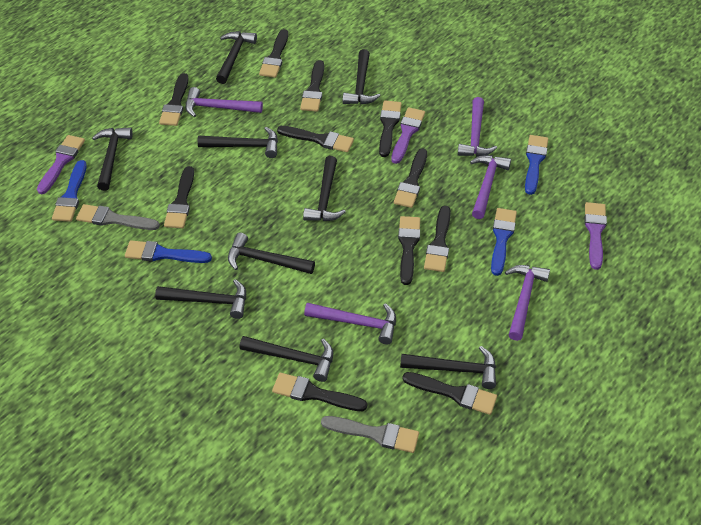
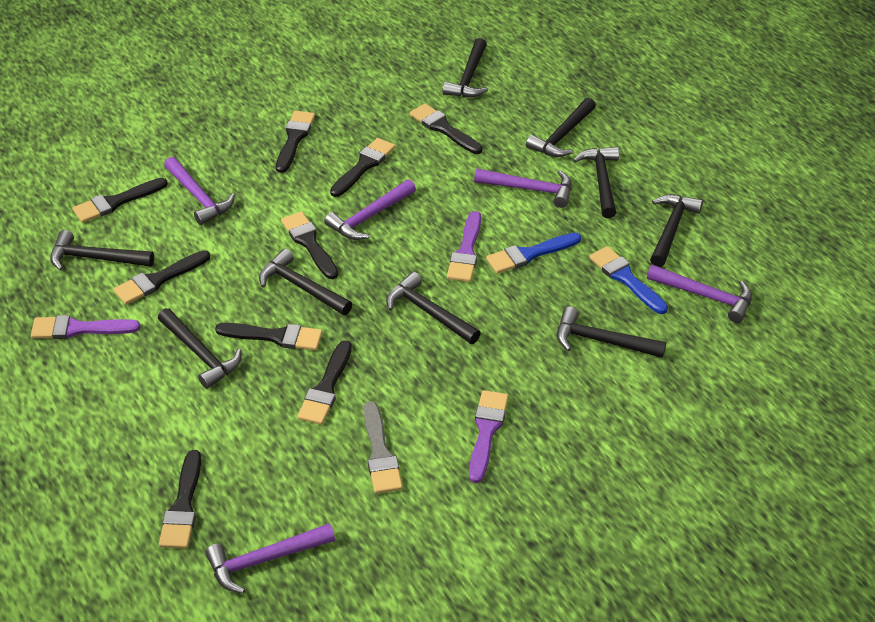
black brush: 11 -> 9
blue brush: 4 -> 2
grey brush: 2 -> 1

